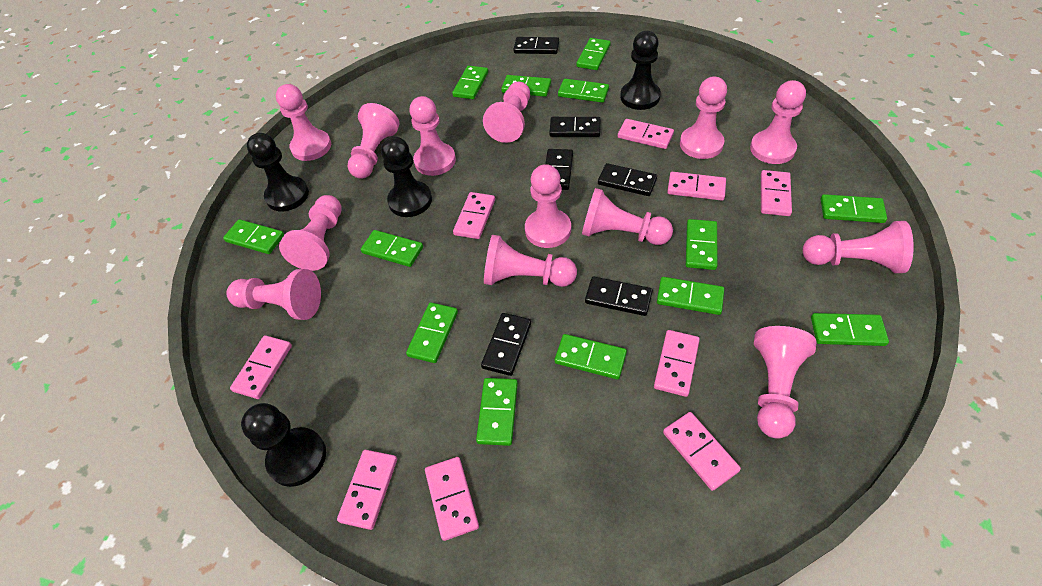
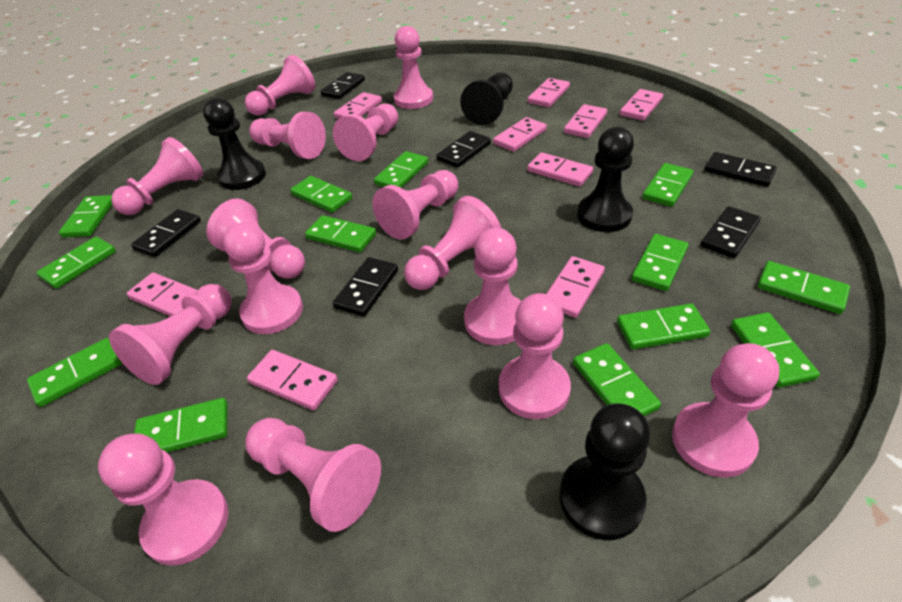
pink pawn: 13 -> 15

